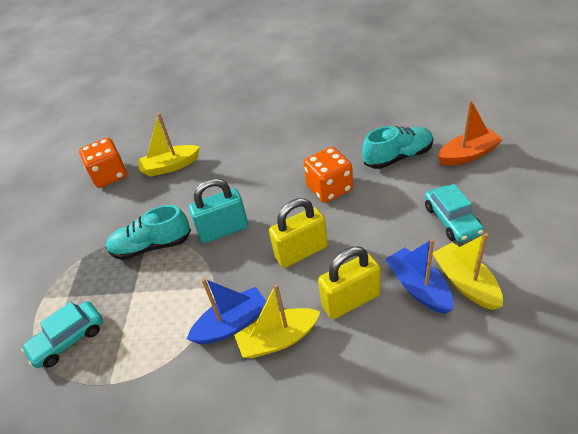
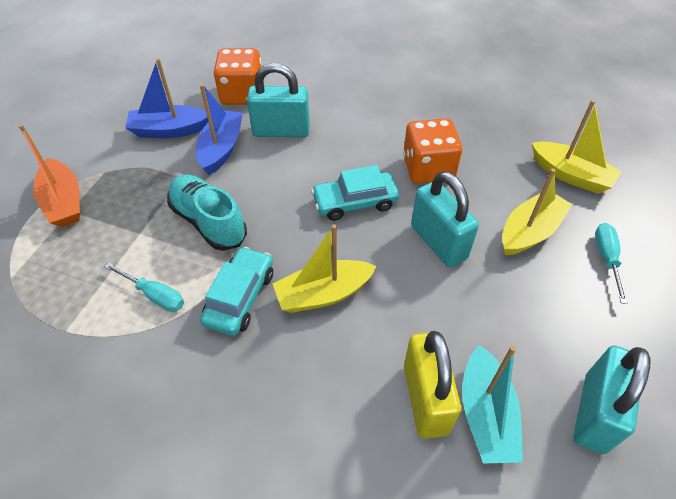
turquoise boat: 0 -> 1
turquoise padlock: 1 -> 3
turquoise screwdriver: 0 -> 2
turquoise shoe: 2 -> 1
yellow padlock: 2 -> 1

